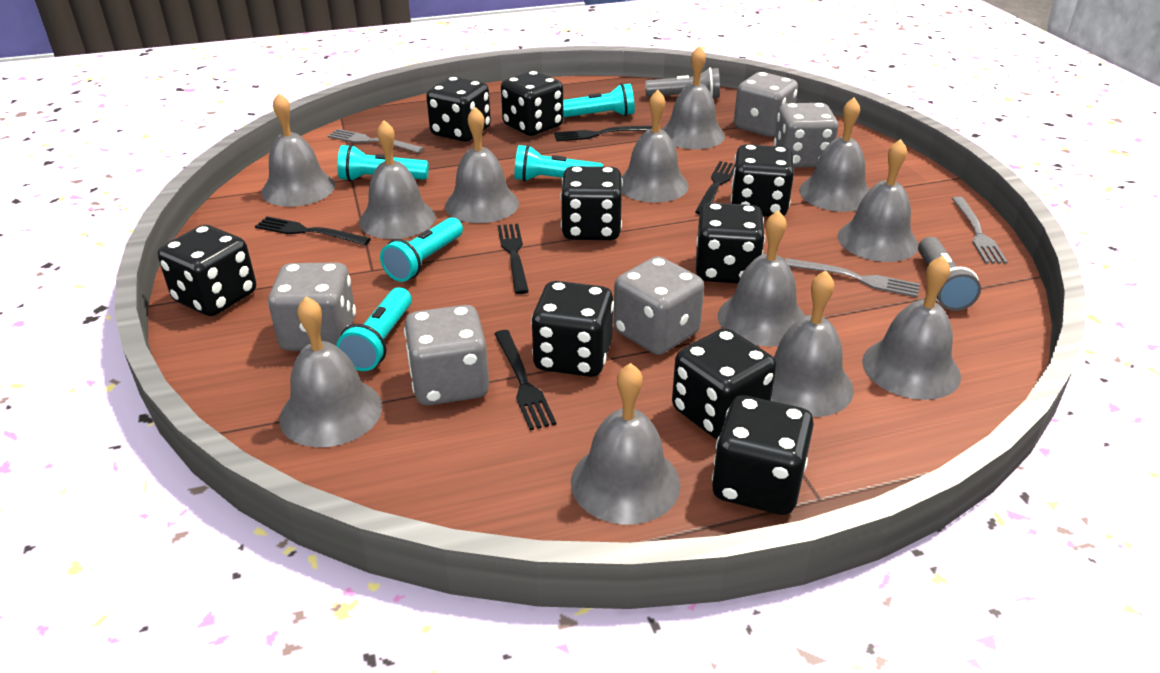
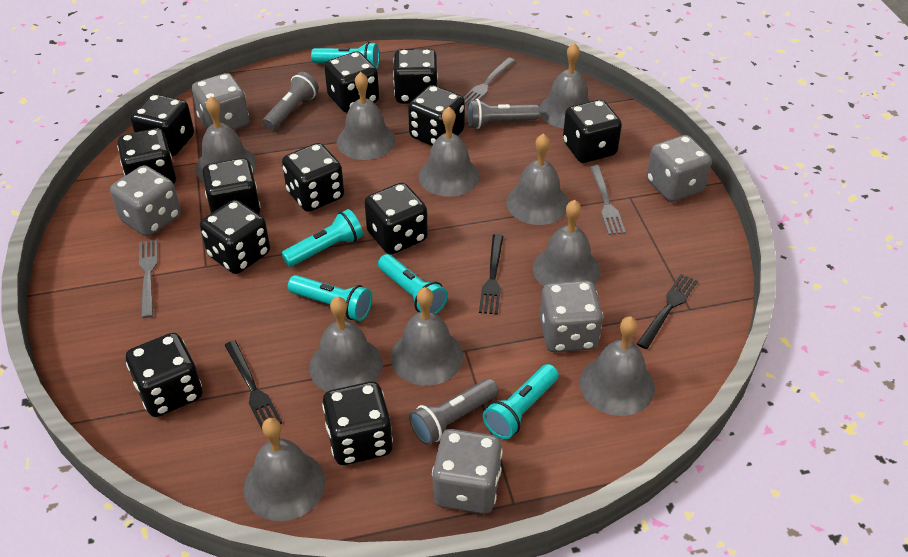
black dice: 9 -> 12
black fork: 5 -> 3
grey bell: 12 -> 10
grey flashlight: 2 -> 3

